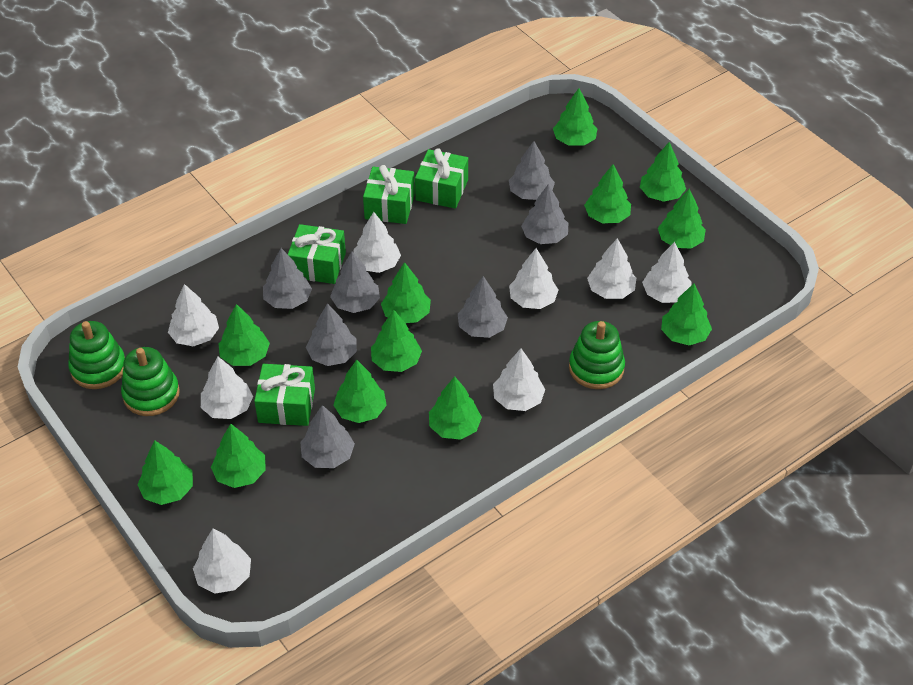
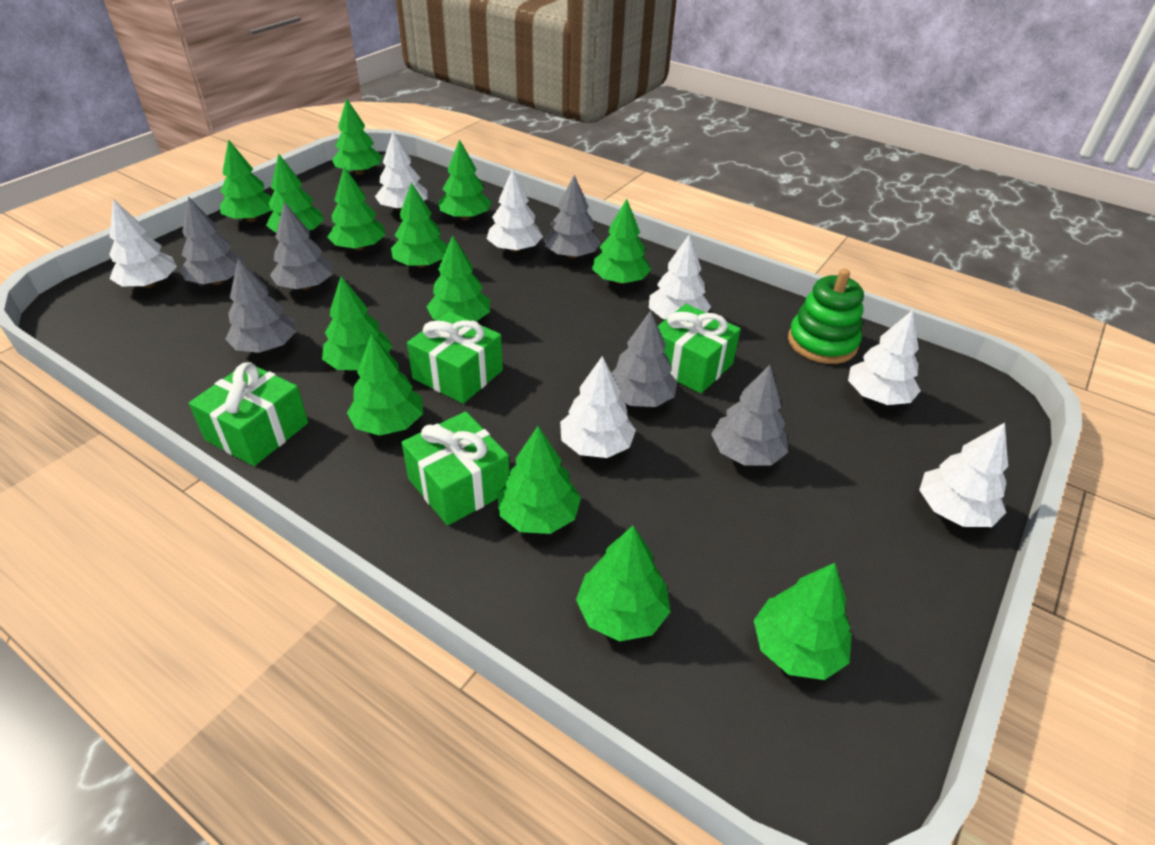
green stacking toy: 3 -> 1
green tree: 12 -> 13
grey tree: 7 -> 6
white tree: 8 -> 7

